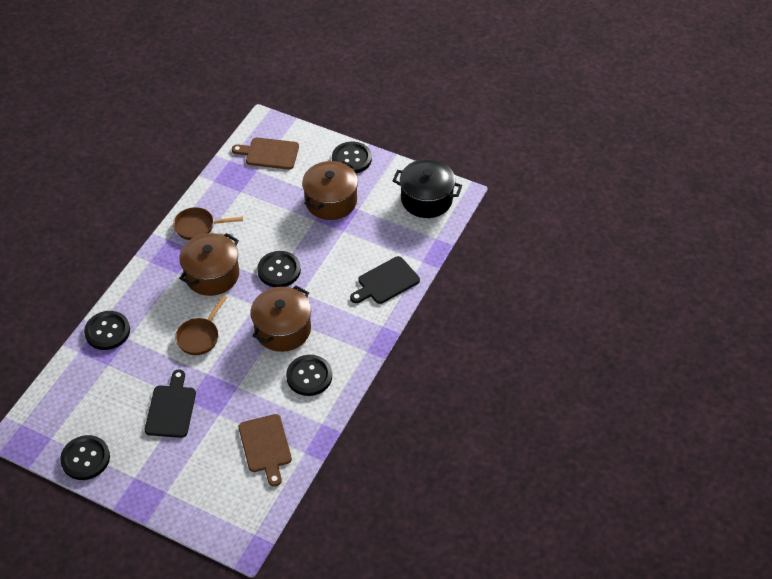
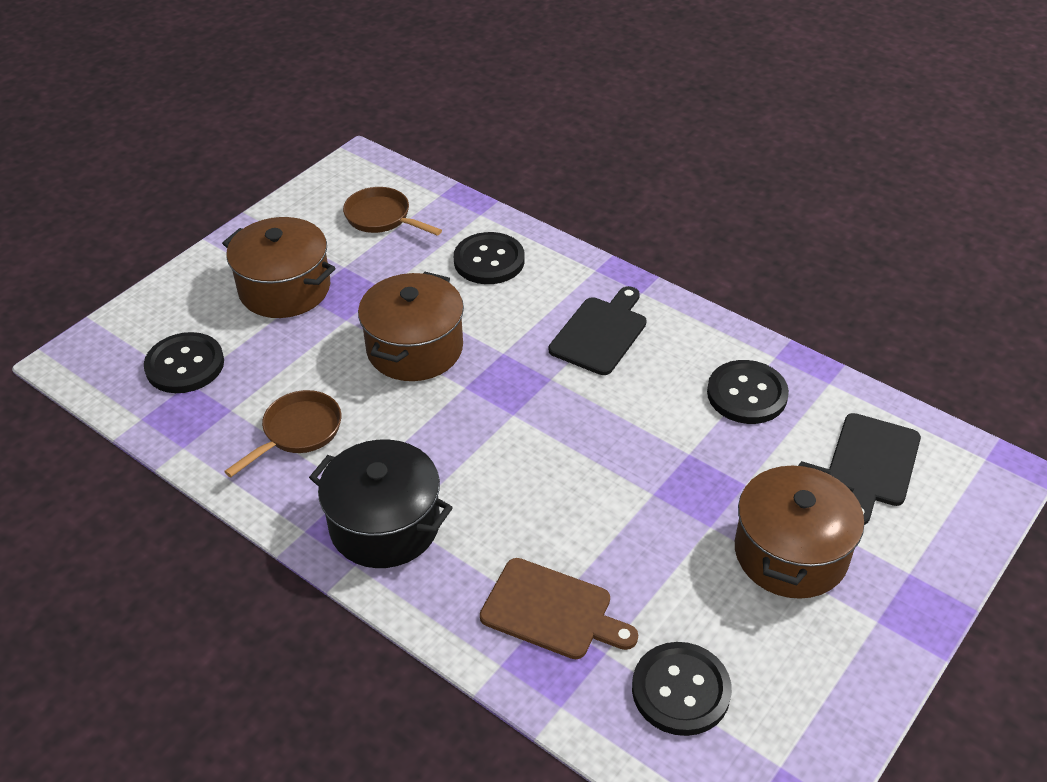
black button: 5 -> 4
brown cutting board: 2 -> 1

